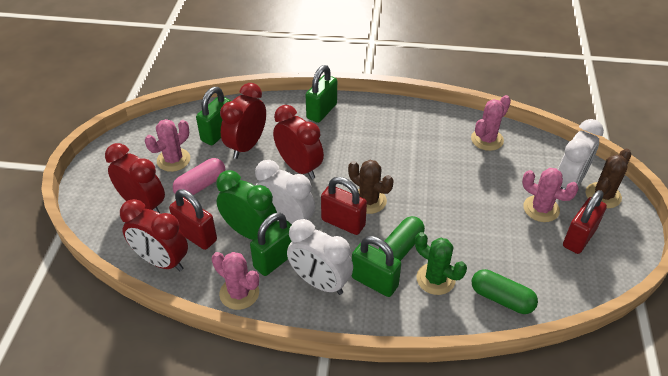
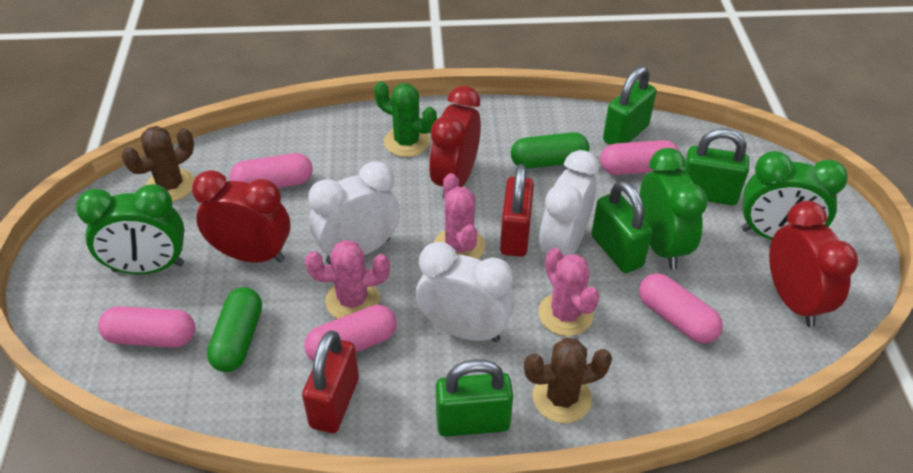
green clock: 1 -> 3
pink cactus: 4 -> 3
pink capsule: 1 -> 5
red clock: 4 -> 3
red padlock: 3 -> 2

